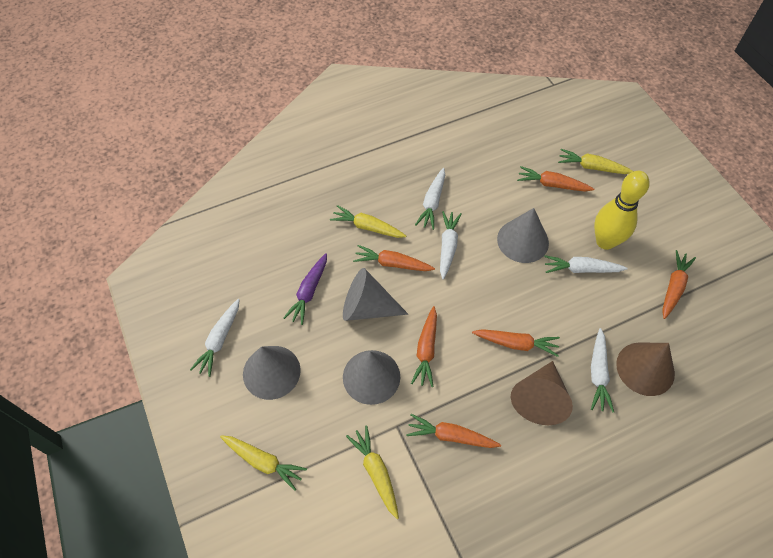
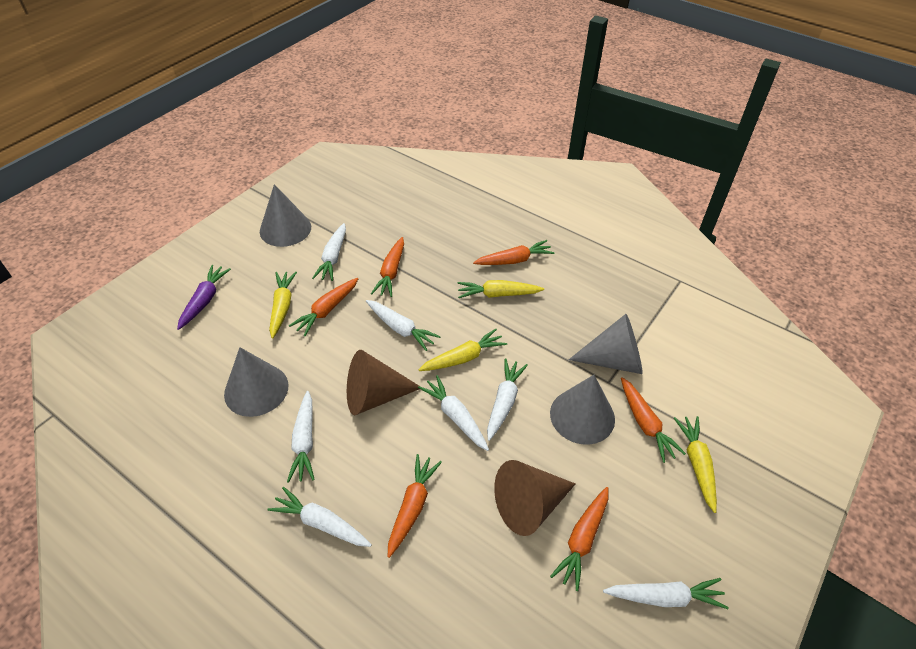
white carrot: 5 -> 7
yellow bowling pin: 1 -> 0

